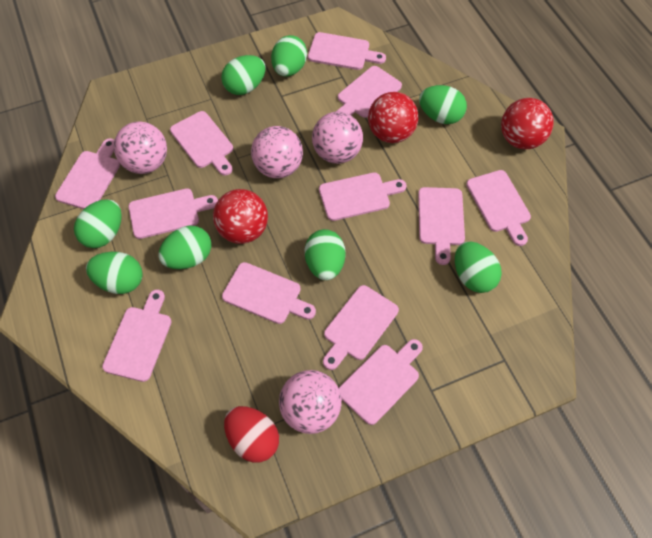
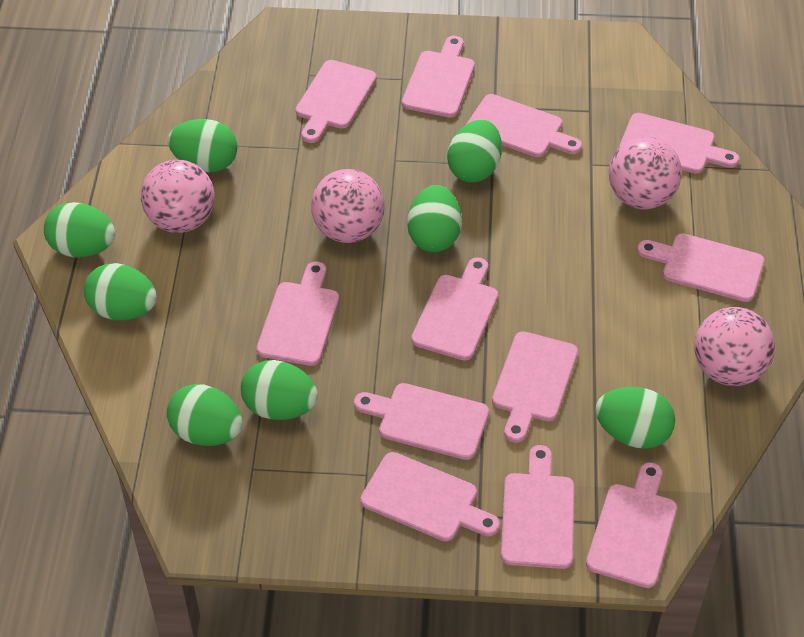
red ball: 3 -> 0
red egg: 1 -> 0

